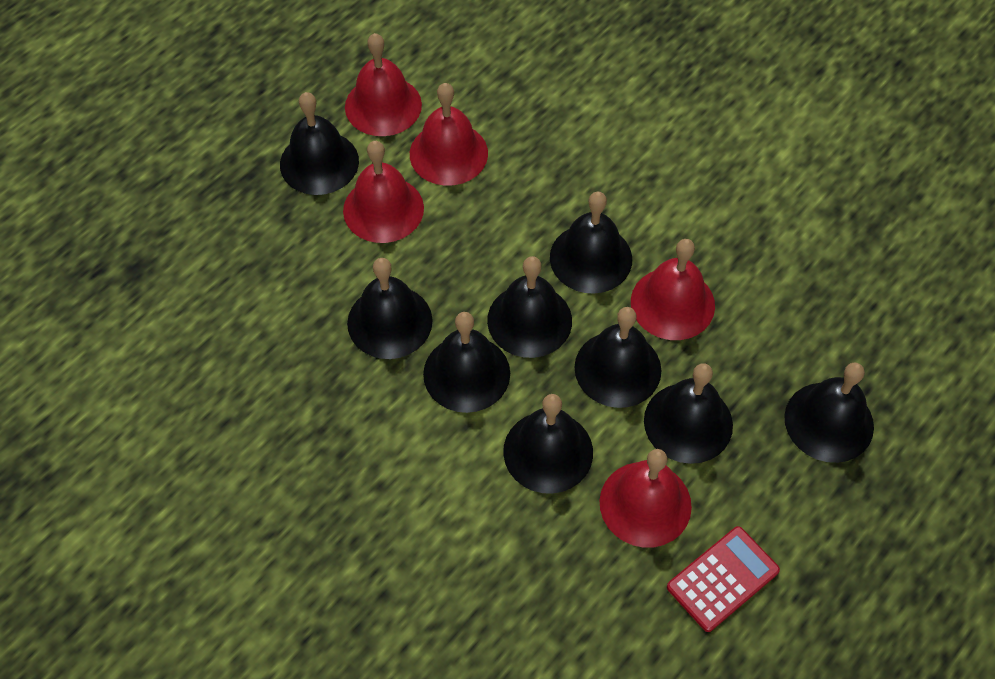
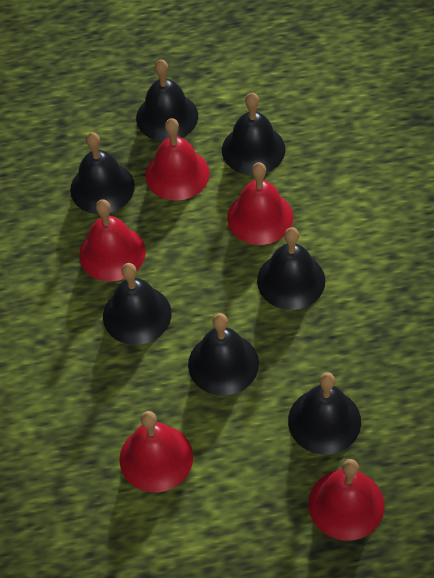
black bell: 9 -> 7
red calculator: 1 -> 0

